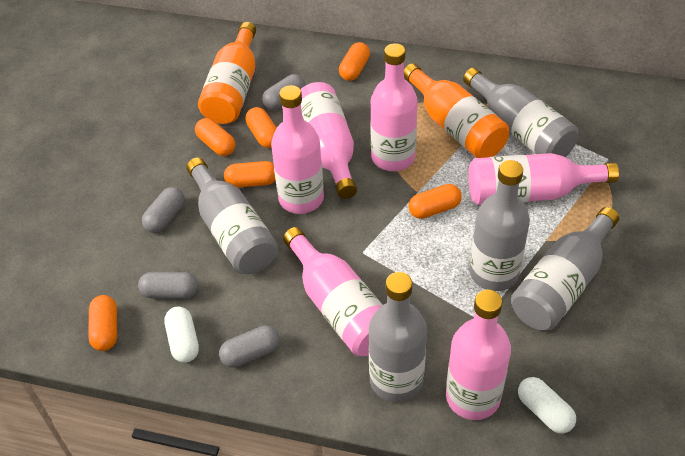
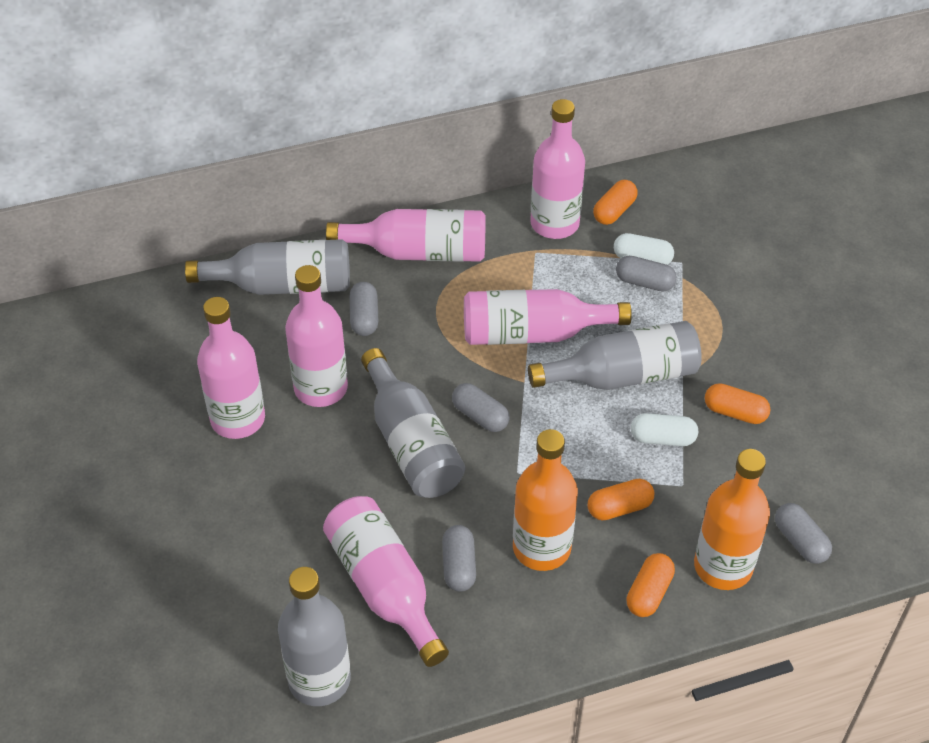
grey bottle: 5 -> 4
grey capsule: 4 -> 5
orange capsule: 6 -> 4

